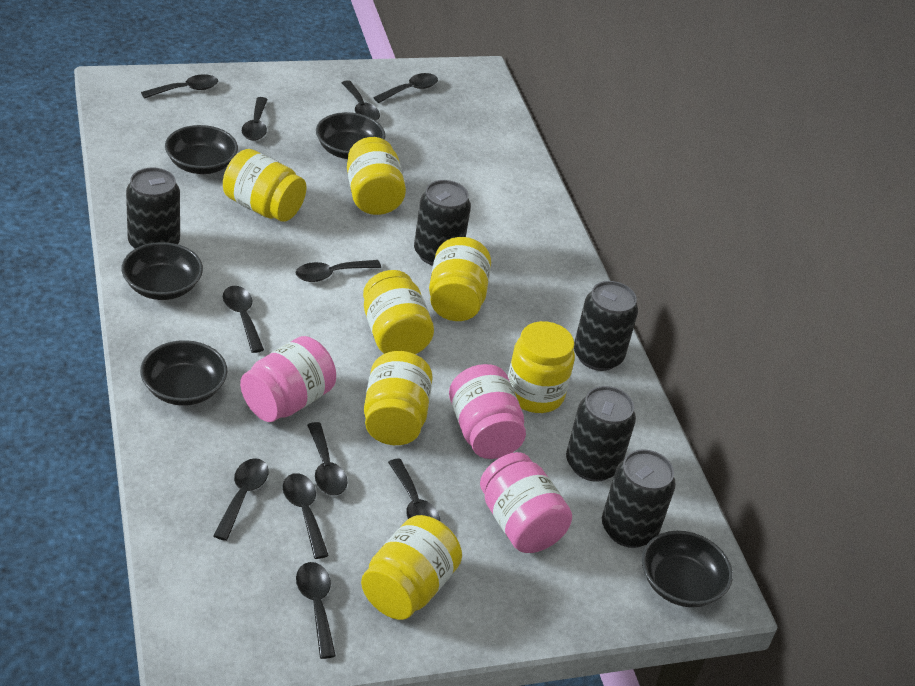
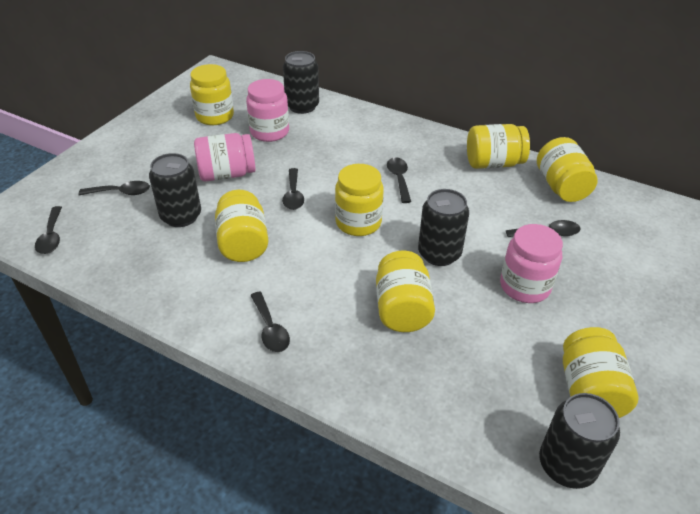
black bowl: 5 -> 0
black can: 5 -> 4
black spoon: 11 -> 6

